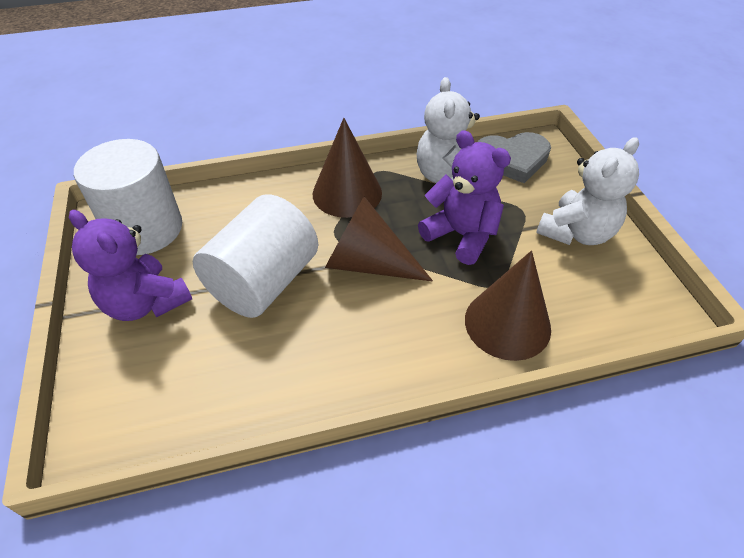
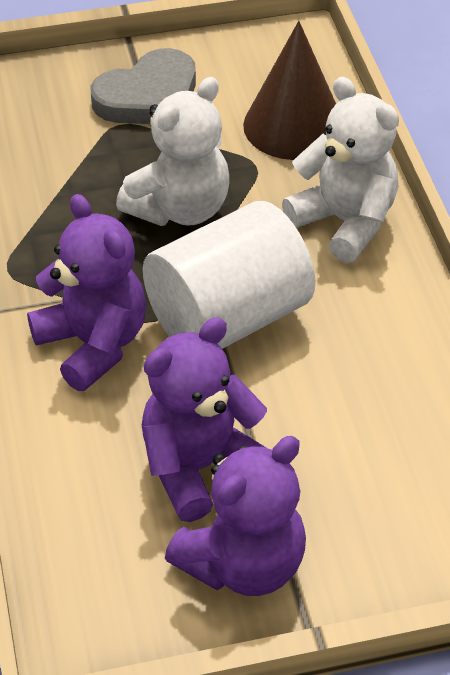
brown cone: 3 -> 1
purple teddy bear: 2 -> 3
white cylinder: 2 -> 1

